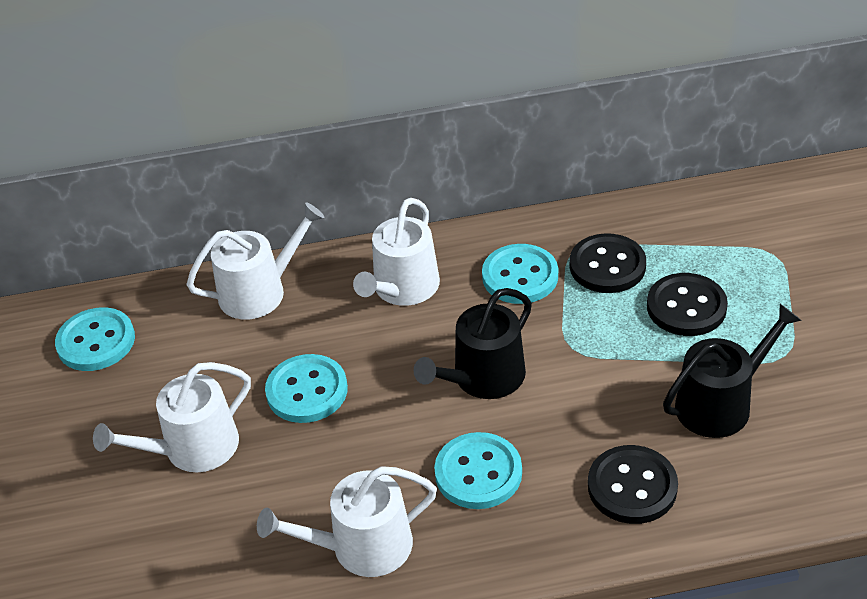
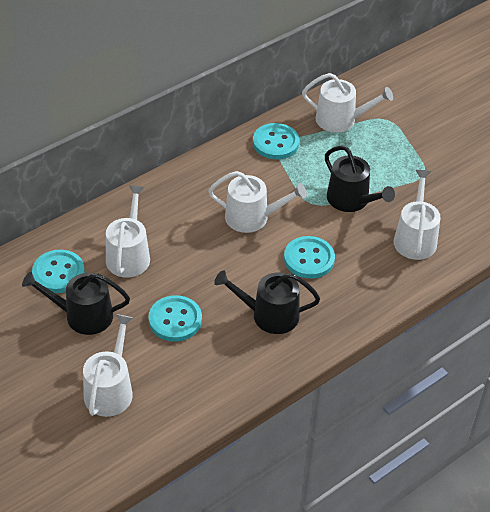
black button: 3 -> 0
black watering can: 2 -> 3
white watering can: 4 -> 5

